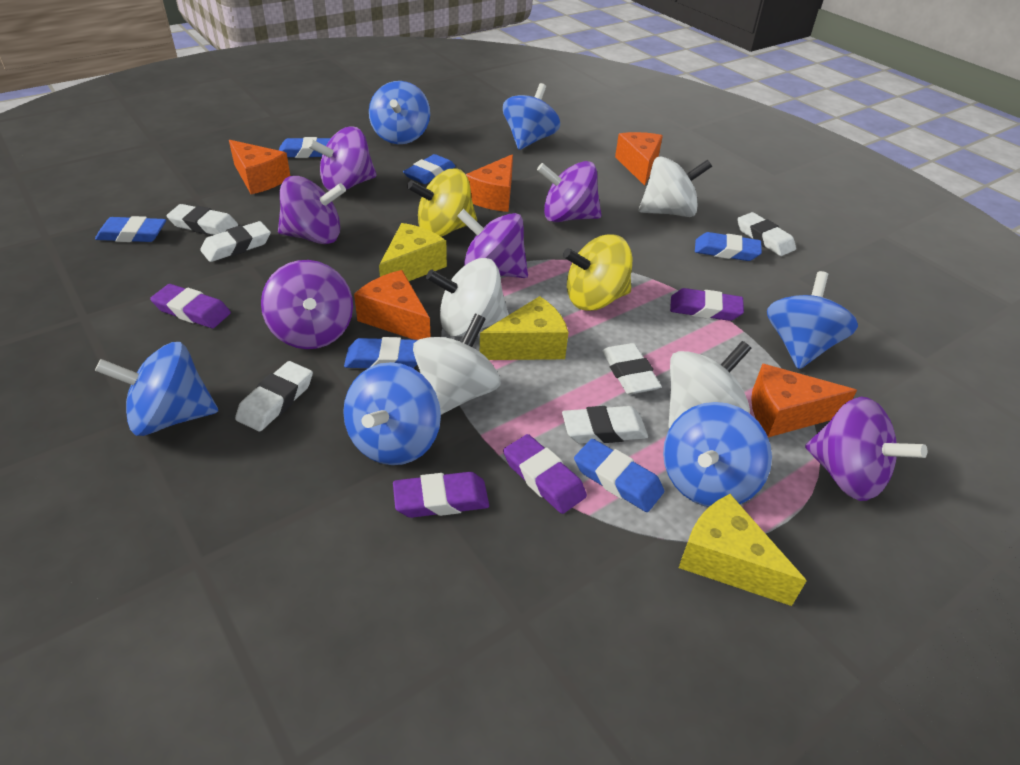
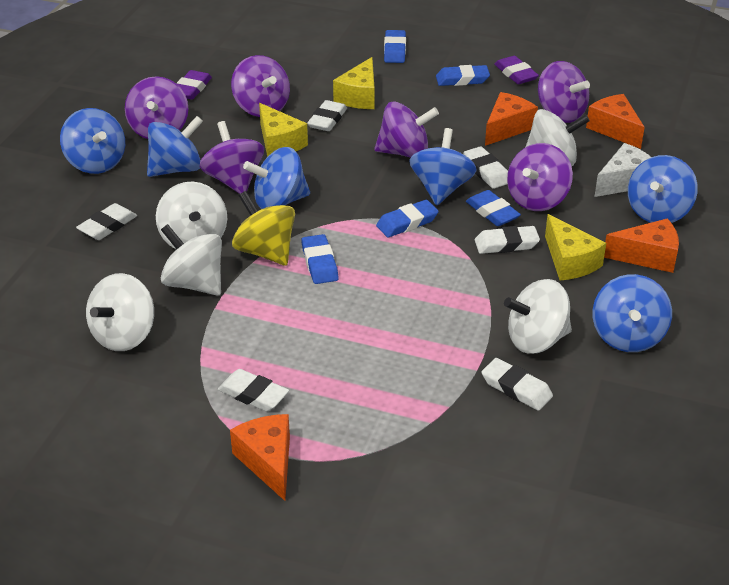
blue eraser: 6 -> 5
orange cheese: 5 -> 4
purple eraser: 4 -> 2
white cheese: 0 -> 1
white spinning top: 4 -> 5
yellow spinning top: 2 -> 1

